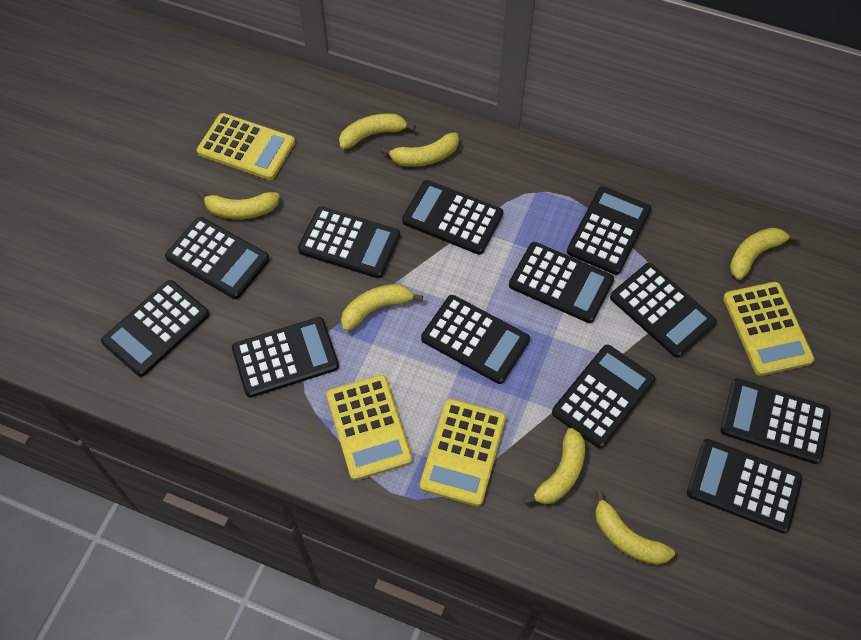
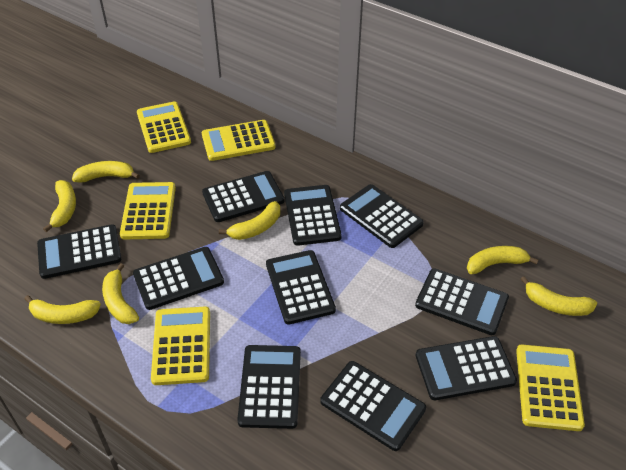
black calculator: 12 -> 10
yellow calculator: 4 -> 5

